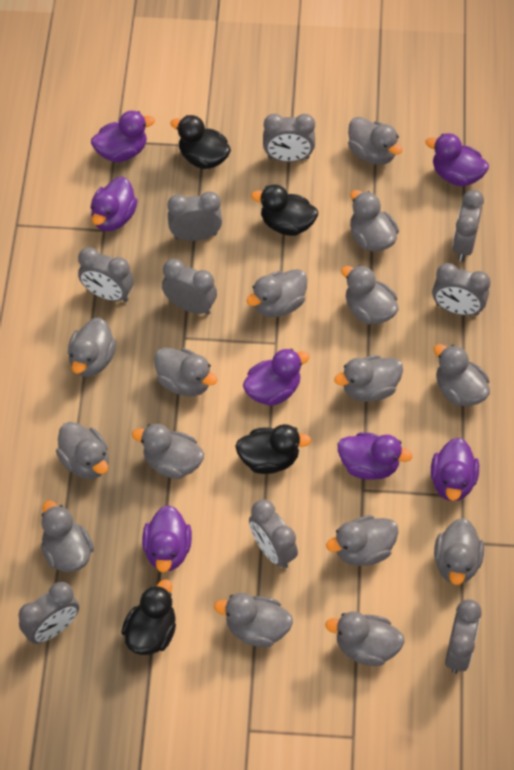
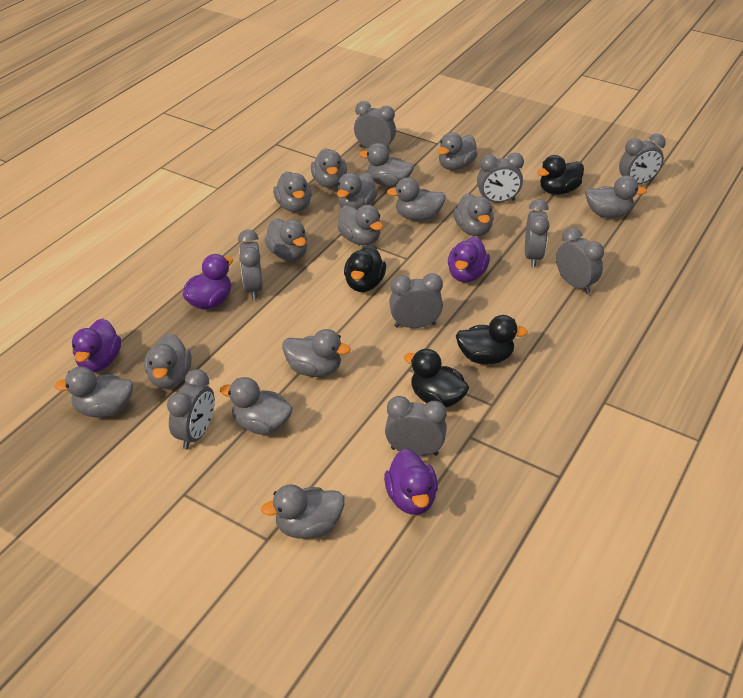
purple duck: 7 -> 4

